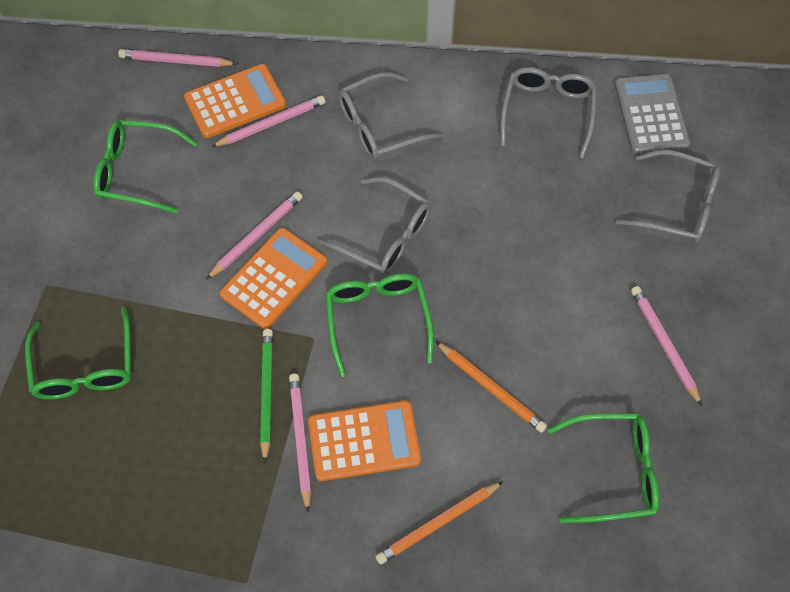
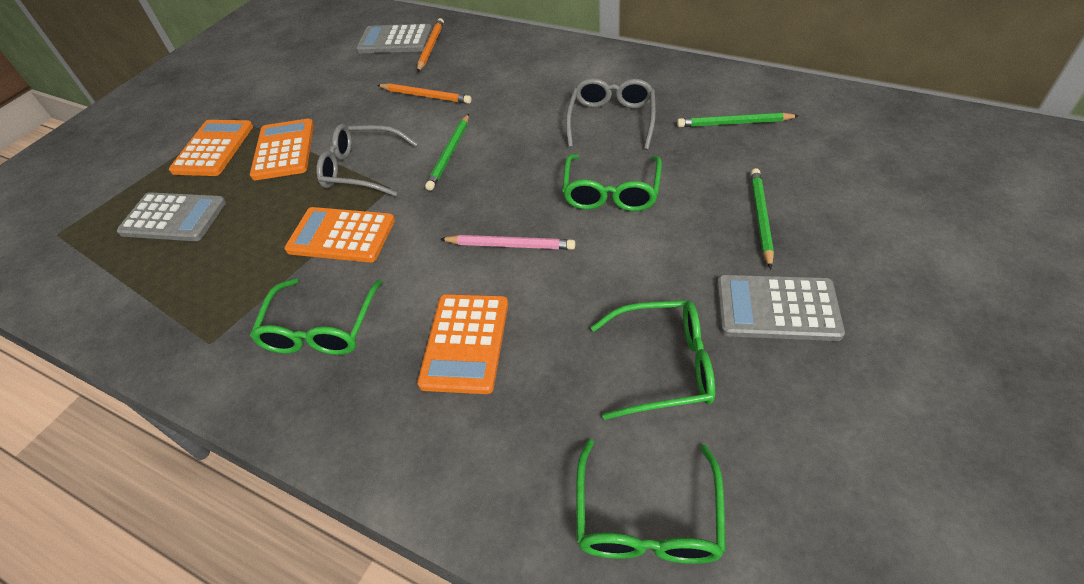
green pencil: 1 -> 3
grey calculator: 1 -> 3
grey glasses: 4 -> 2
orange calculator: 3 -> 4
pink pencil: 5 -> 1

